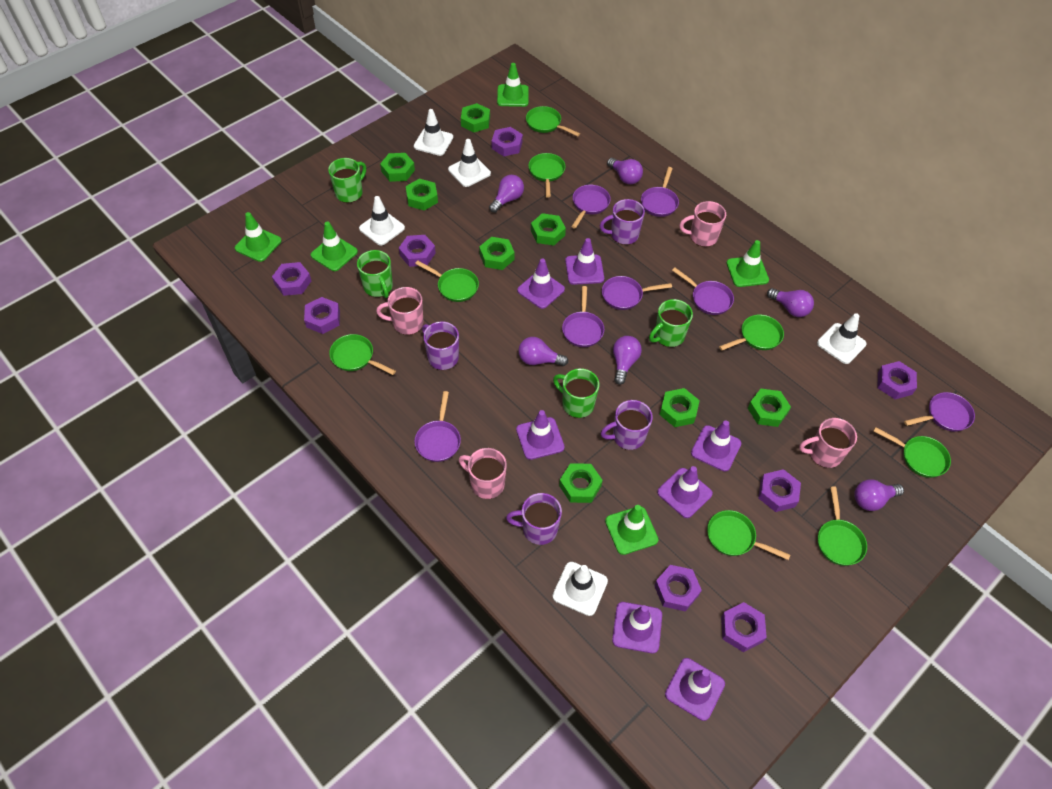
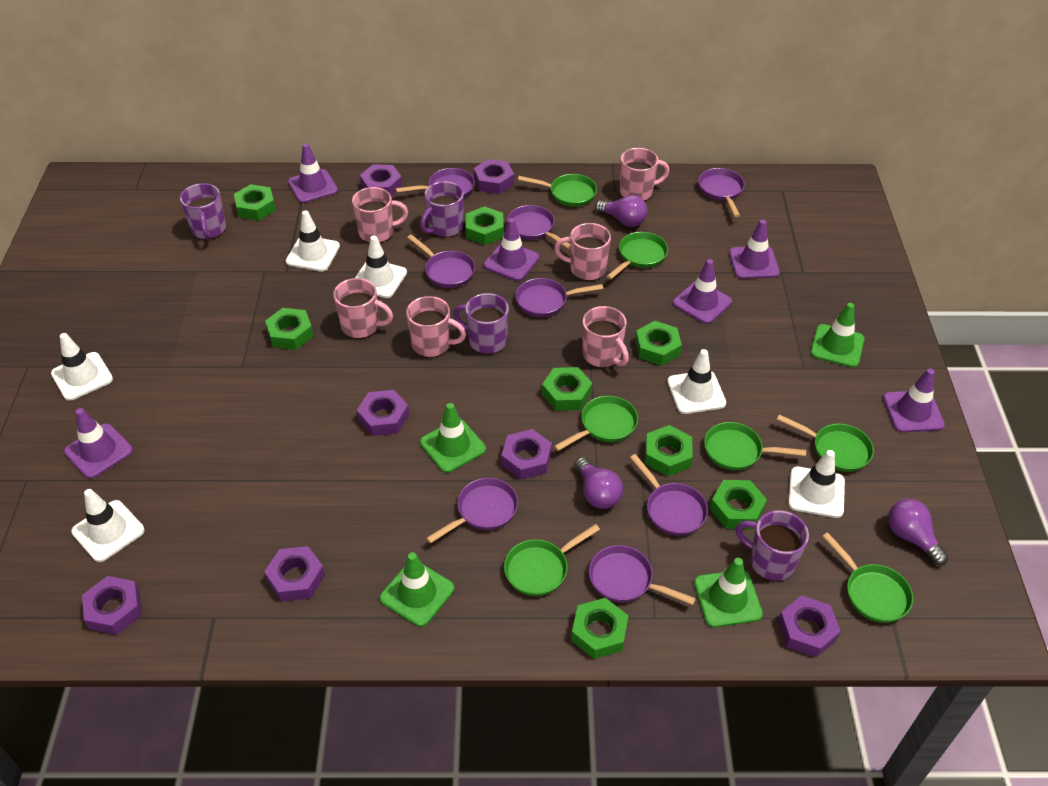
green mug: 4 -> 0
green pan: 8 -> 7
green traffic cone: 5 -> 4
pink mug: 4 -> 6
purple light bulb: 6 -> 3
purple nut: 8 -> 7
purple pan: 7 -> 8
purple traffic cone: 7 -> 6
white traffic cone: 5 -> 6

